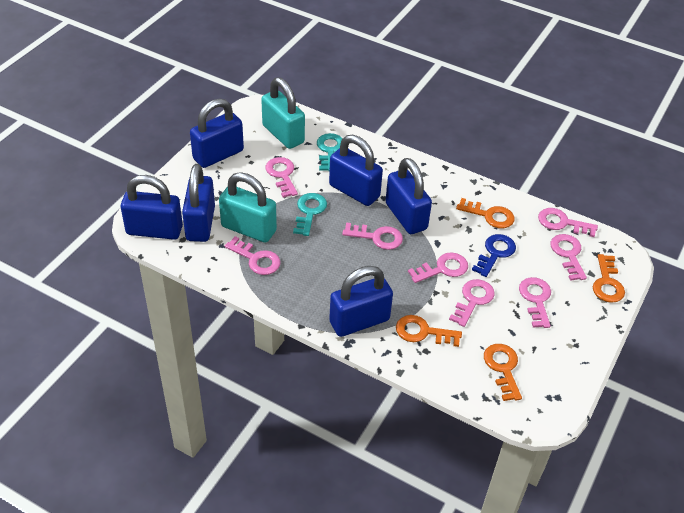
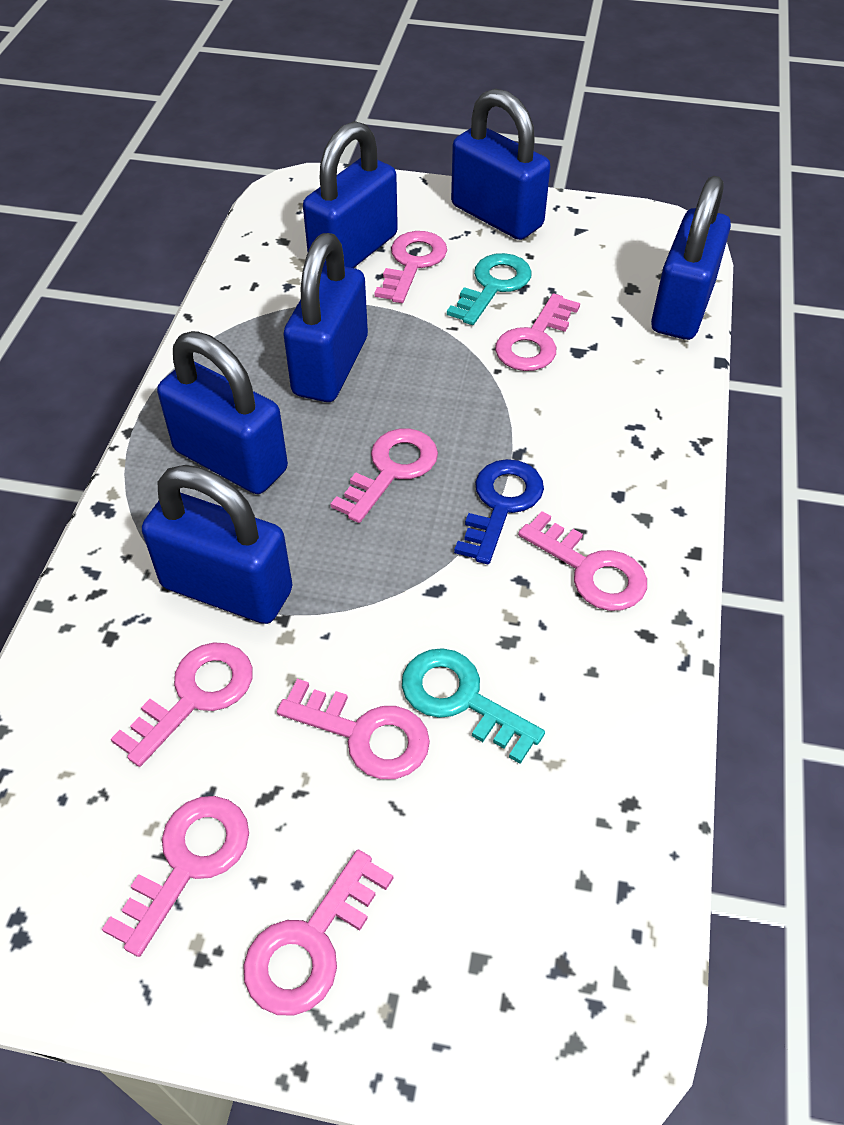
orange key: 4 -> 0
turquoise padlock: 2 -> 0

